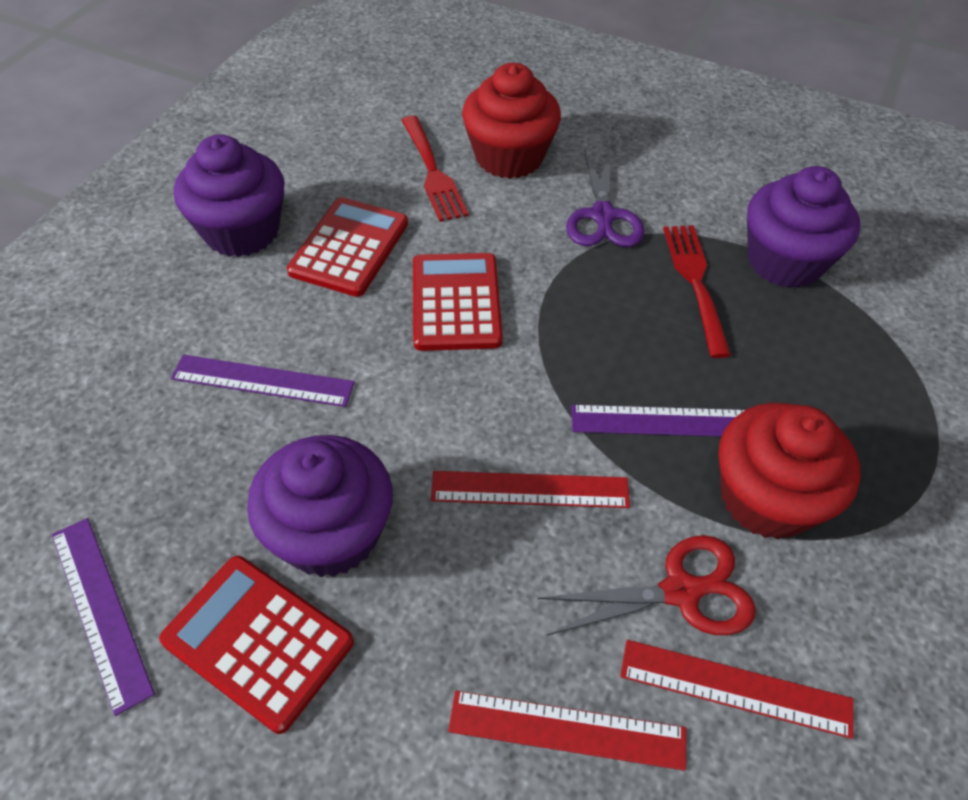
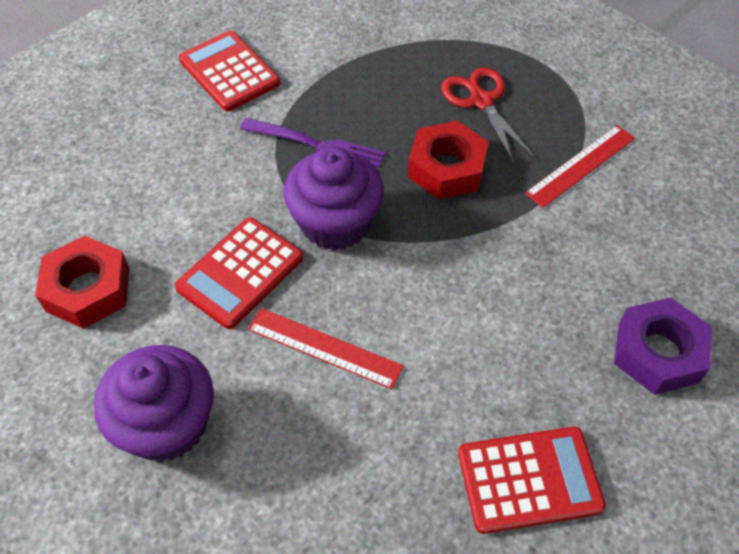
purple cupcake: 3 -> 2
purple fork: 0 -> 1
purple nut: 0 -> 1
purple ruler: 3 -> 0
purple scissors: 1 -> 0
red cupcake: 2 -> 0
red fork: 2 -> 0
red nut: 0 -> 2
red ruler: 3 -> 2

